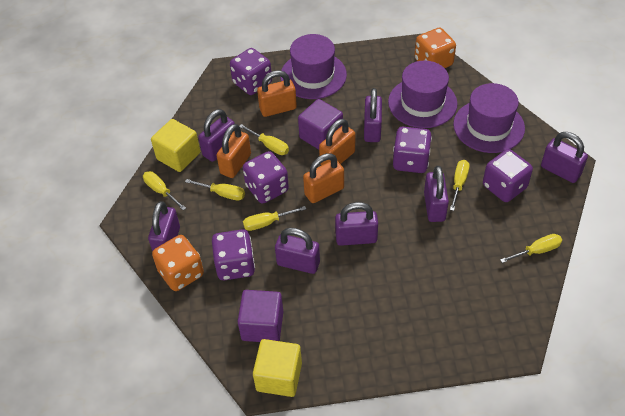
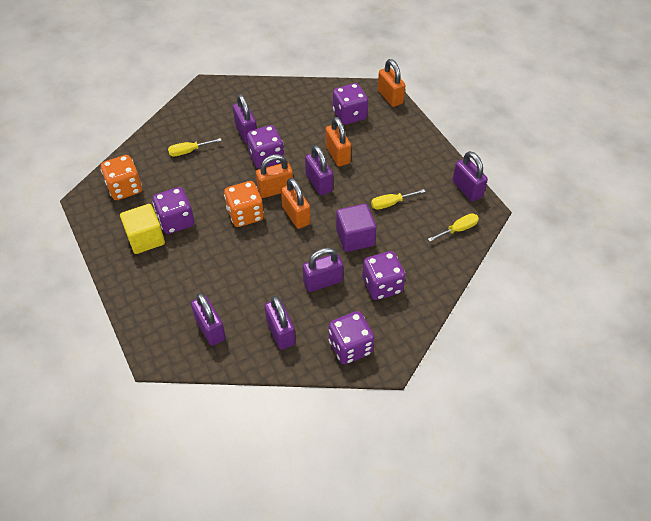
purple cube: 2 -> 1
purple hat: 3 -> 0
purple padlock: 7 -> 6
yellow cube: 2 -> 1
yellow screwdriver: 6 -> 3

